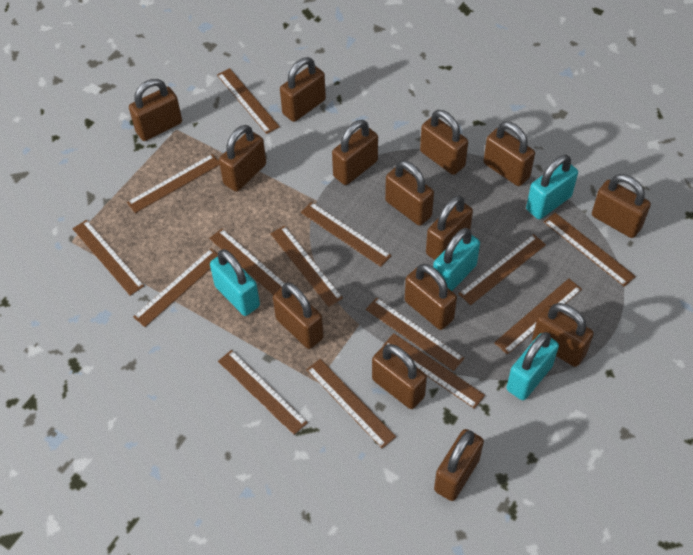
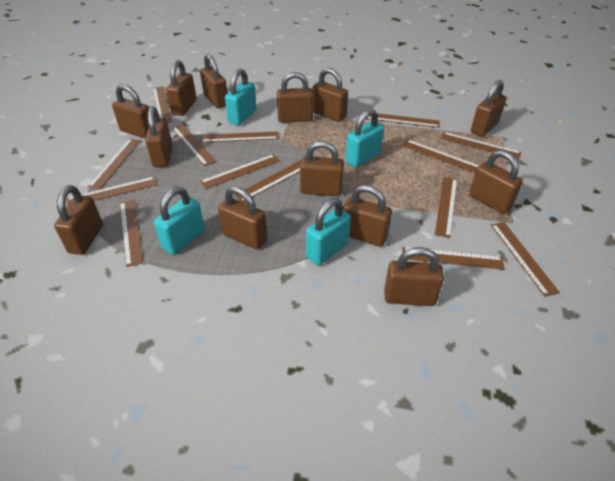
brown padlock: 14 -> 13

